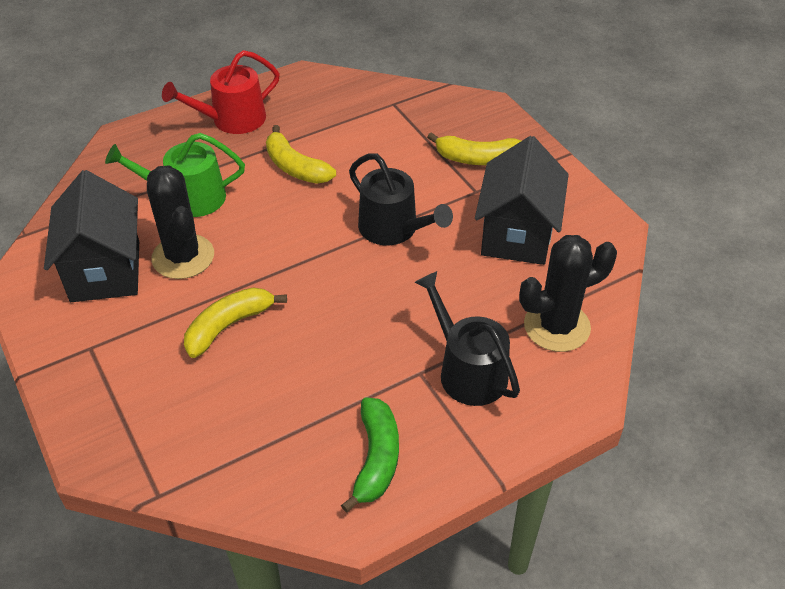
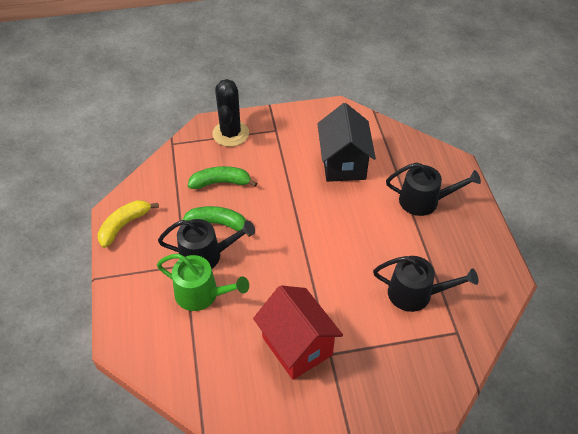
black cactus: 2 -> 1
black house: 2 -> 1
black watering can: 2 -> 3
green banana: 1 -> 2
red house: 0 -> 1
red watering can: 1 -> 0
yellow banana: 3 -> 1

